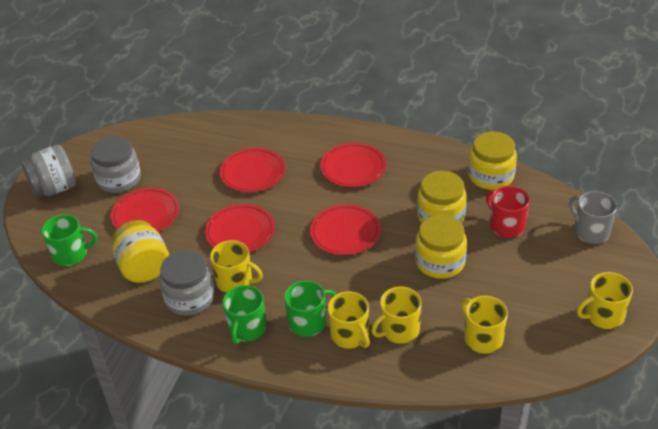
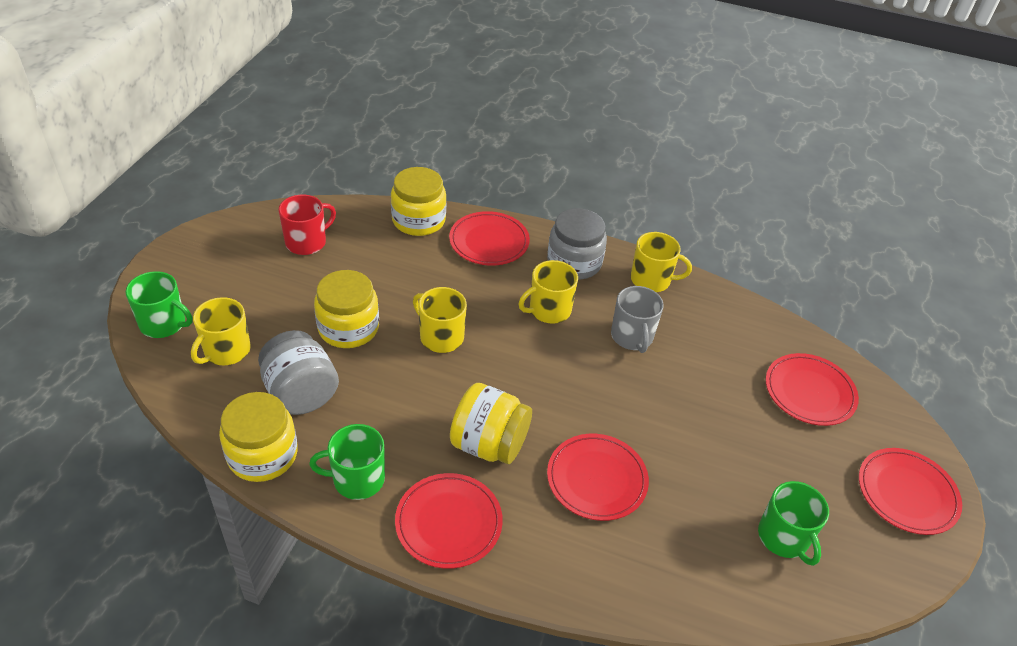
grey jar: 3 -> 2
yellow mug: 5 -> 4

